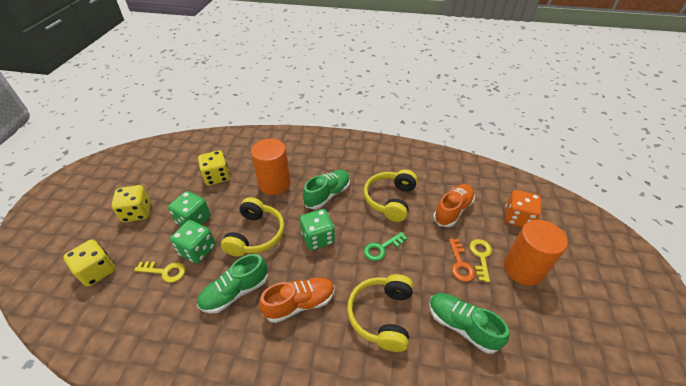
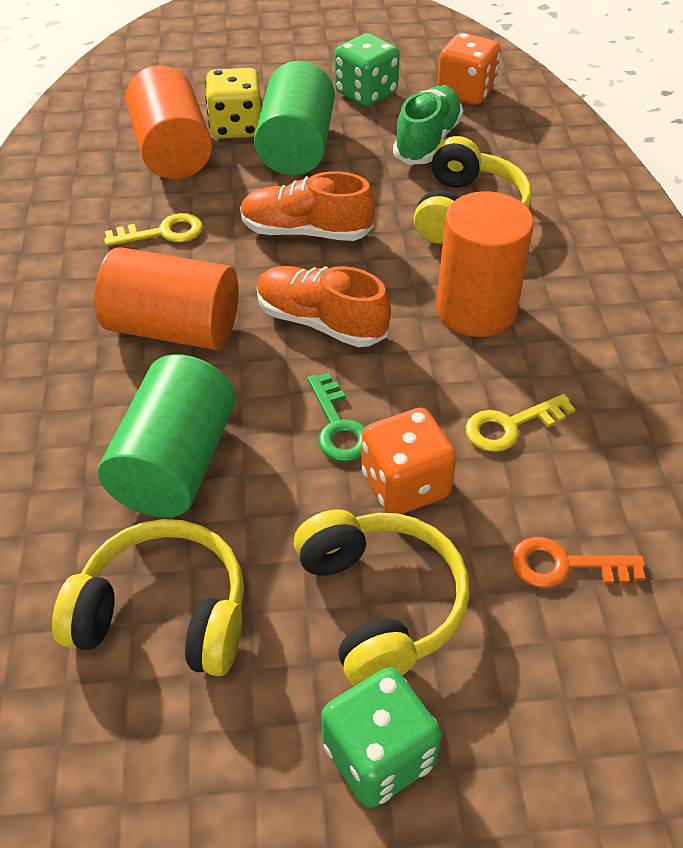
green cylinder: 0 -> 2
green dice: 3 -> 2
green shoe: 3 -> 1
orange cylinder: 2 -> 3
orange dice: 1 -> 2
yellow dice: 3 -> 1

